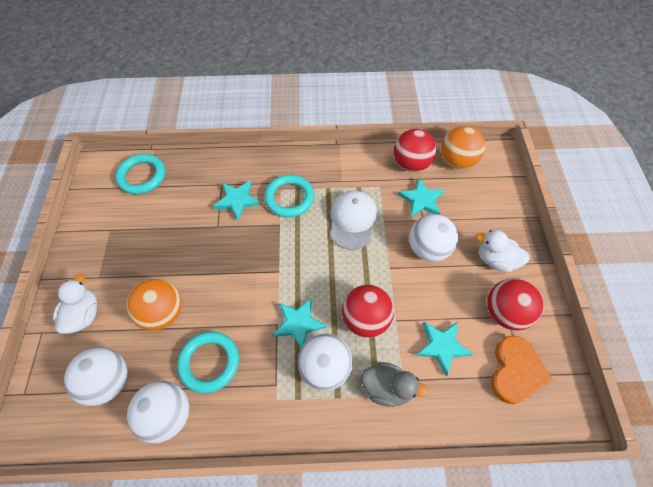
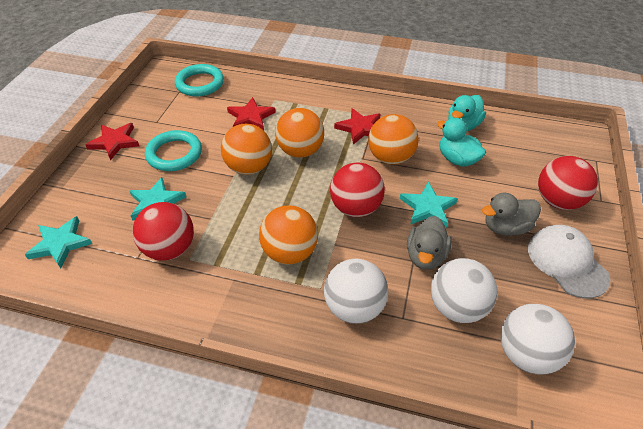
grey duck: 1 -> 2
orange ball: 2 -> 4
orange heart: 1 -> 0
red star: 0 -> 3
turquoise duck: 0 -> 2
turquoise ring: 3 -> 2
turquoise star: 4 -> 3
white ball: 4 -> 3
white duck: 2 -> 0

